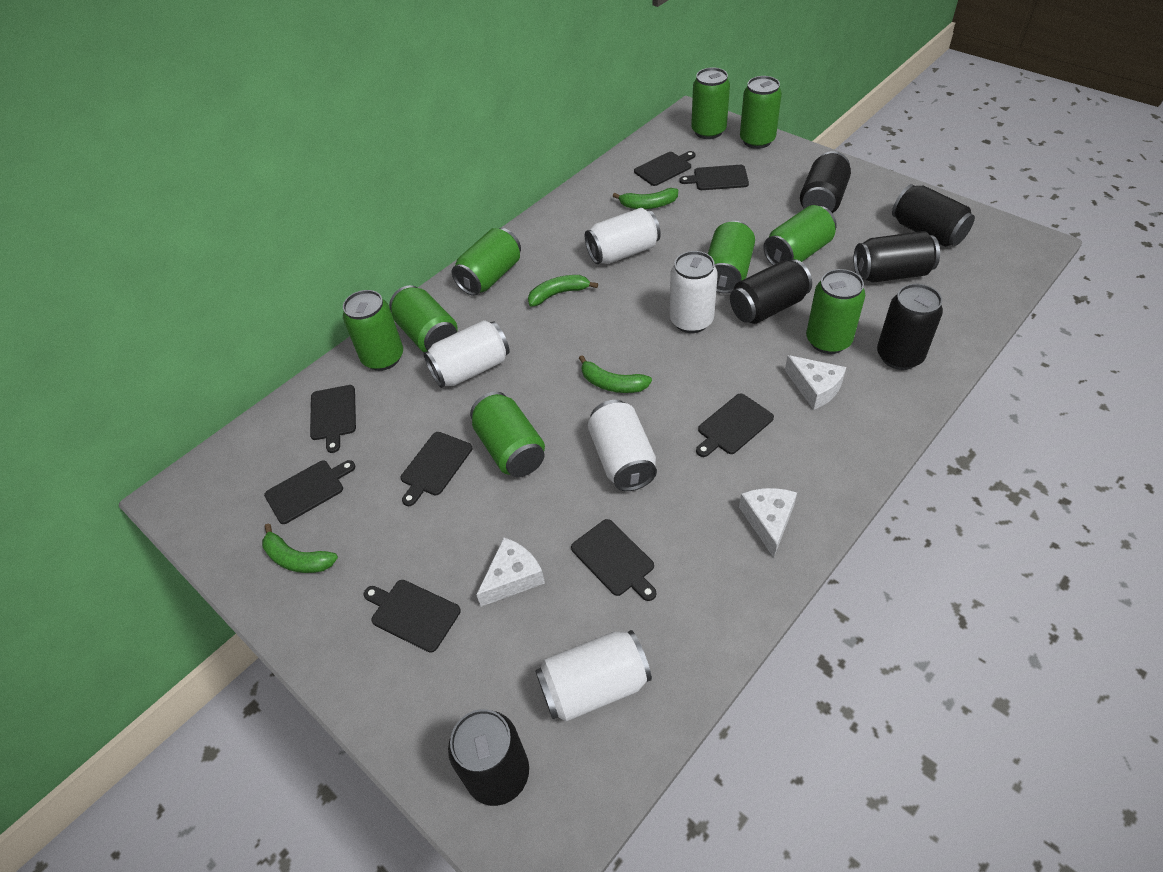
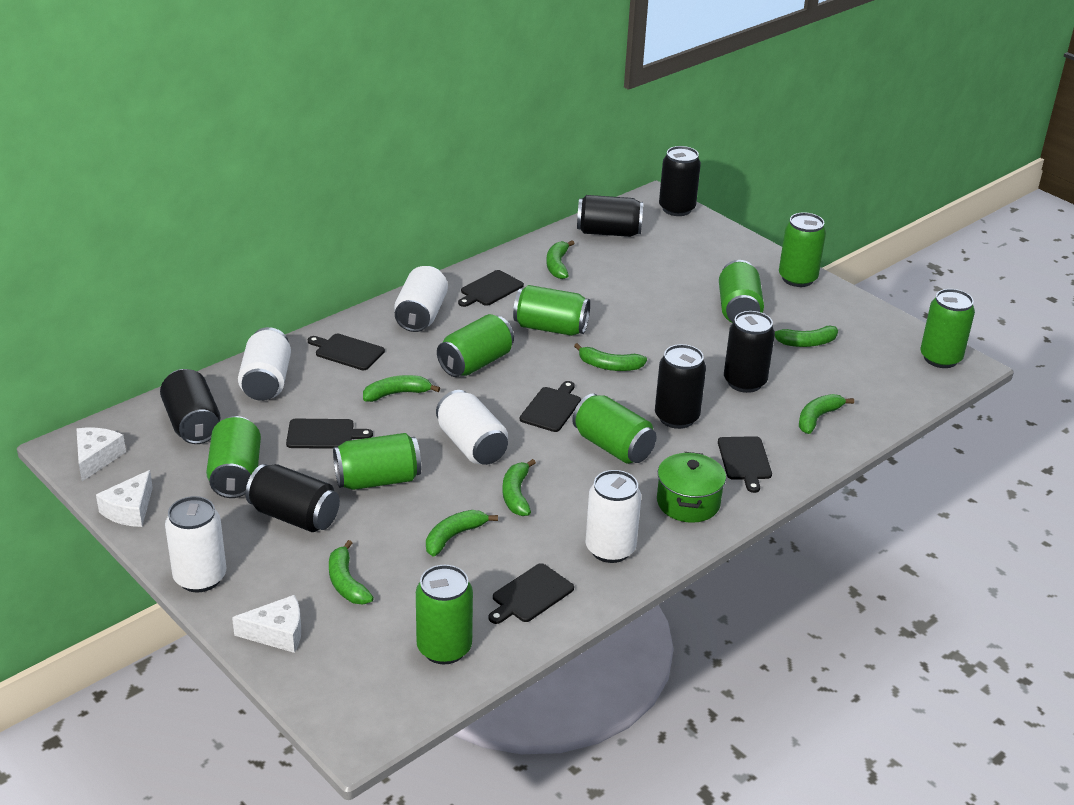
black cutting board: 8 -> 6
green banana: 4 -> 8
green pot: 0 -> 1

